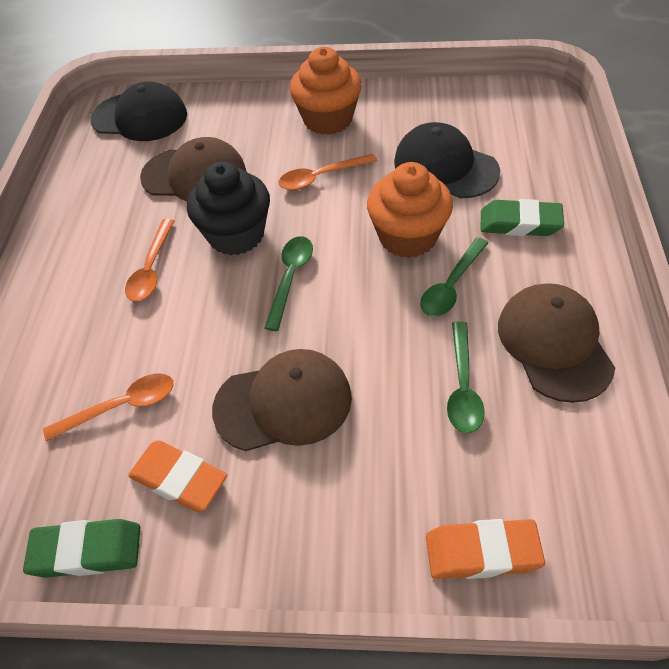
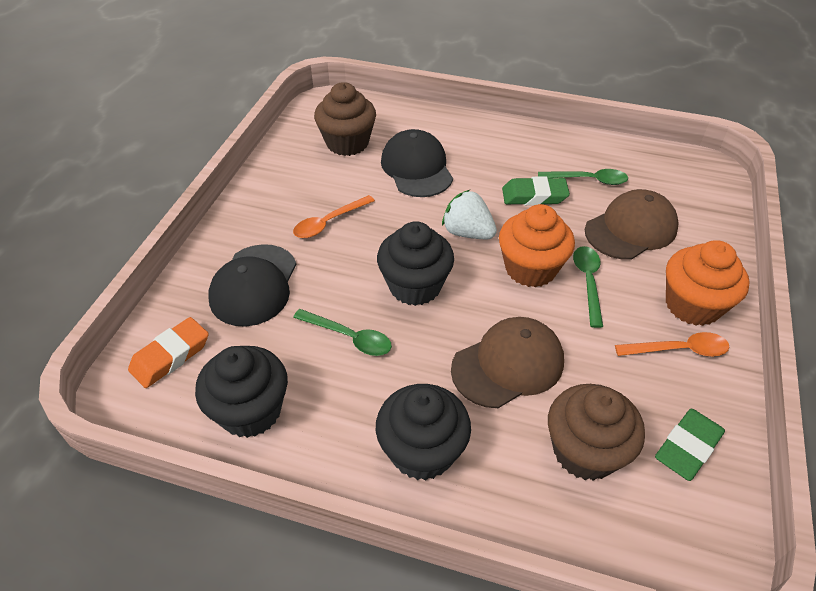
black cupcake: 1 -> 3
brown cap: 3 -> 2
brown cupcake: 0 -> 2
orange eraser: 2 -> 1
orange spoon: 3 -> 2
white strawberry: 0 -> 1

